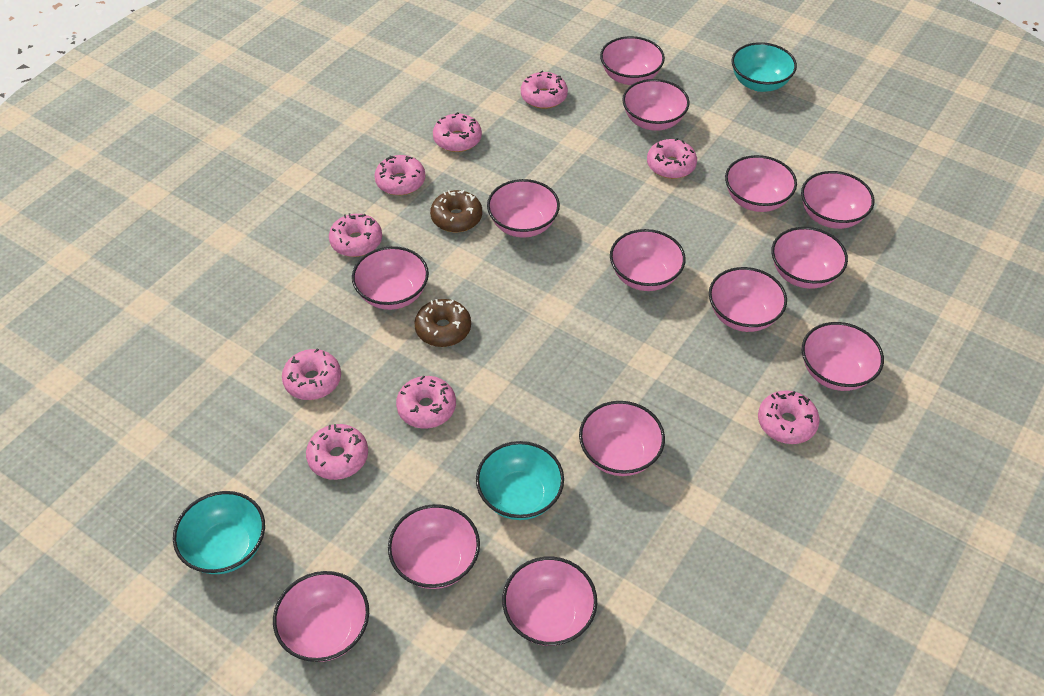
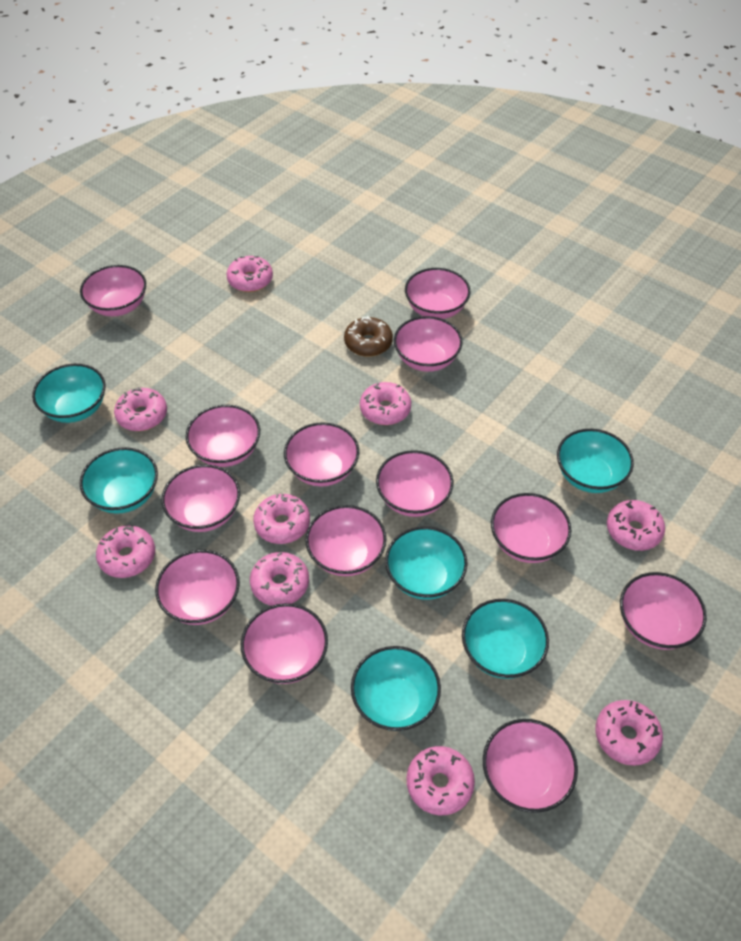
brown donut: 2 -> 1
pink bowl: 14 -> 13
turquoise bowl: 3 -> 6

